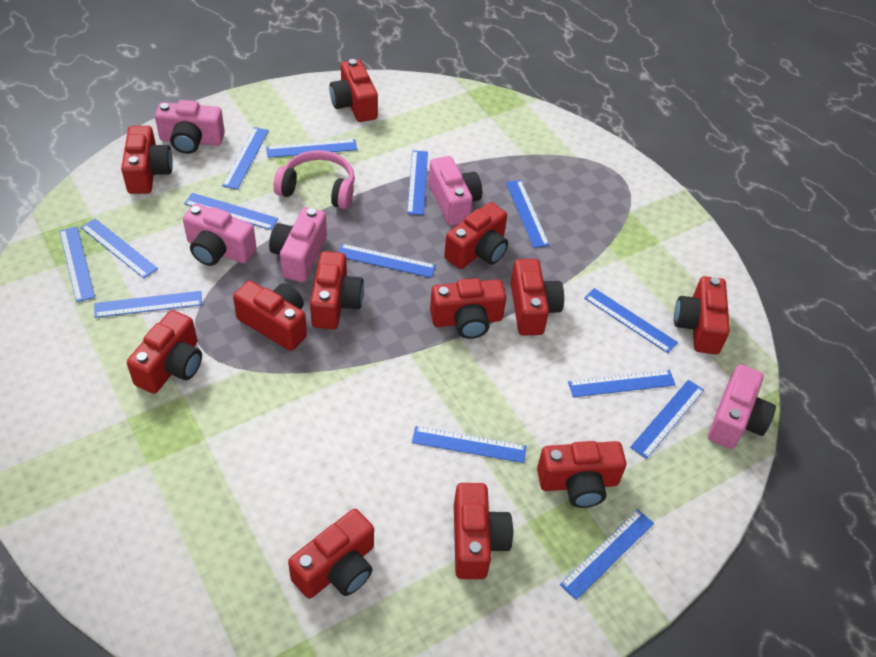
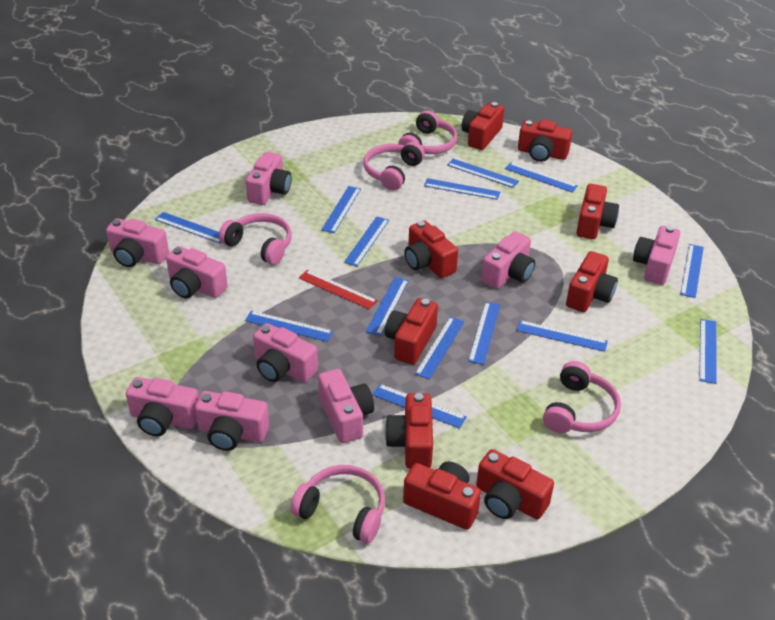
pink camera: 5 -> 9
pink headphones: 1 -> 5
red camera: 12 -> 9
red ruler: 0 -> 1

